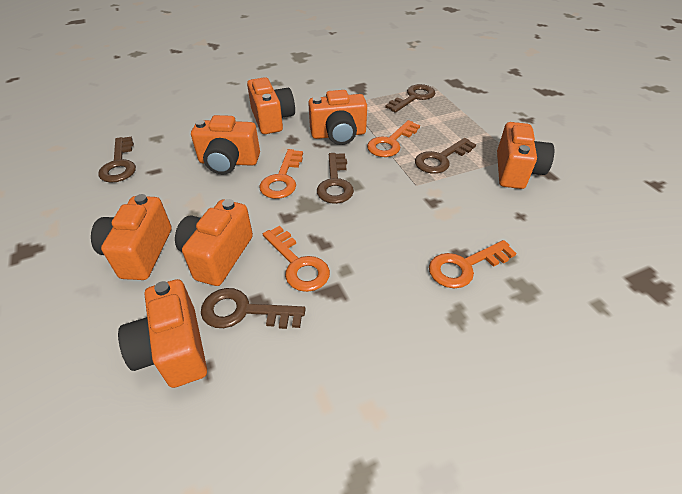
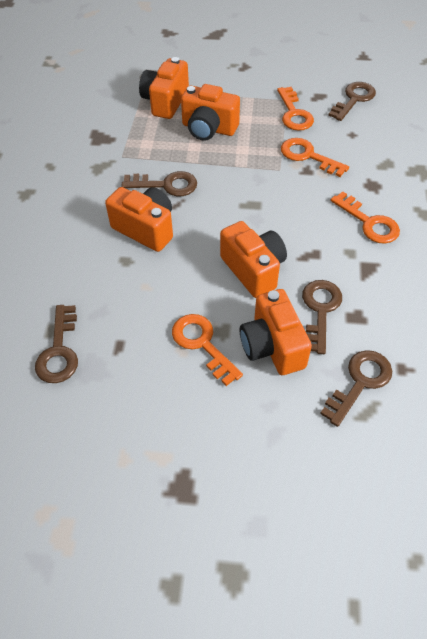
orange camera: 7 -> 5

